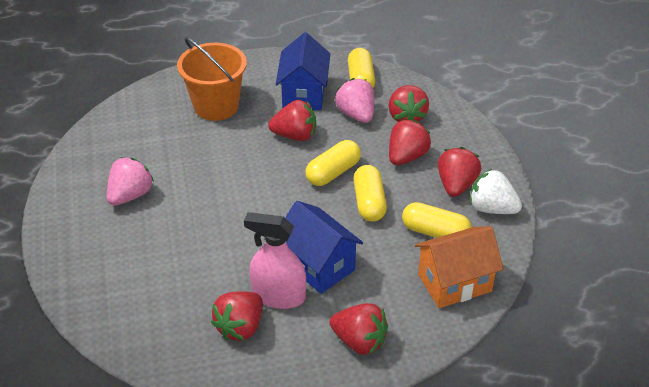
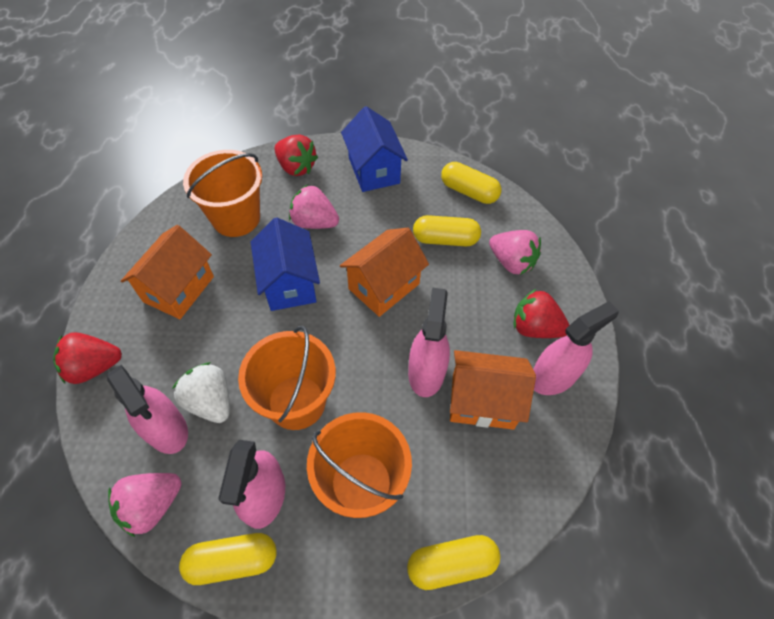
orange bucket: 1 -> 3
orange house: 1 -> 3
pink spray bottle: 1 -> 4
pink strawberry: 2 -> 3
red strawberry: 6 -> 3

